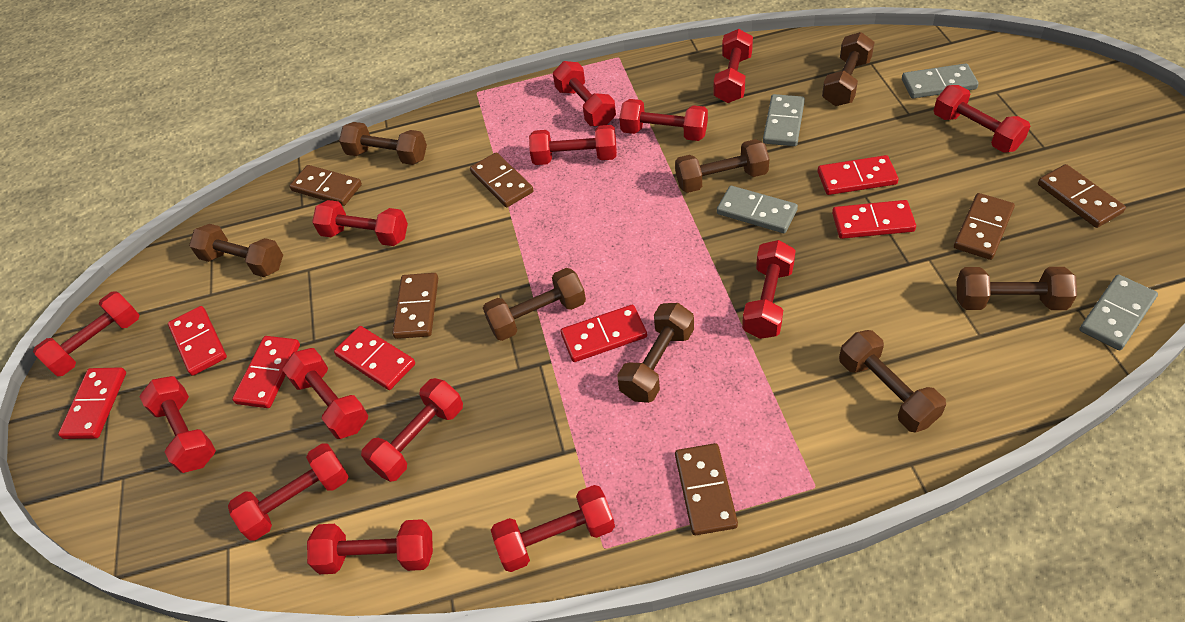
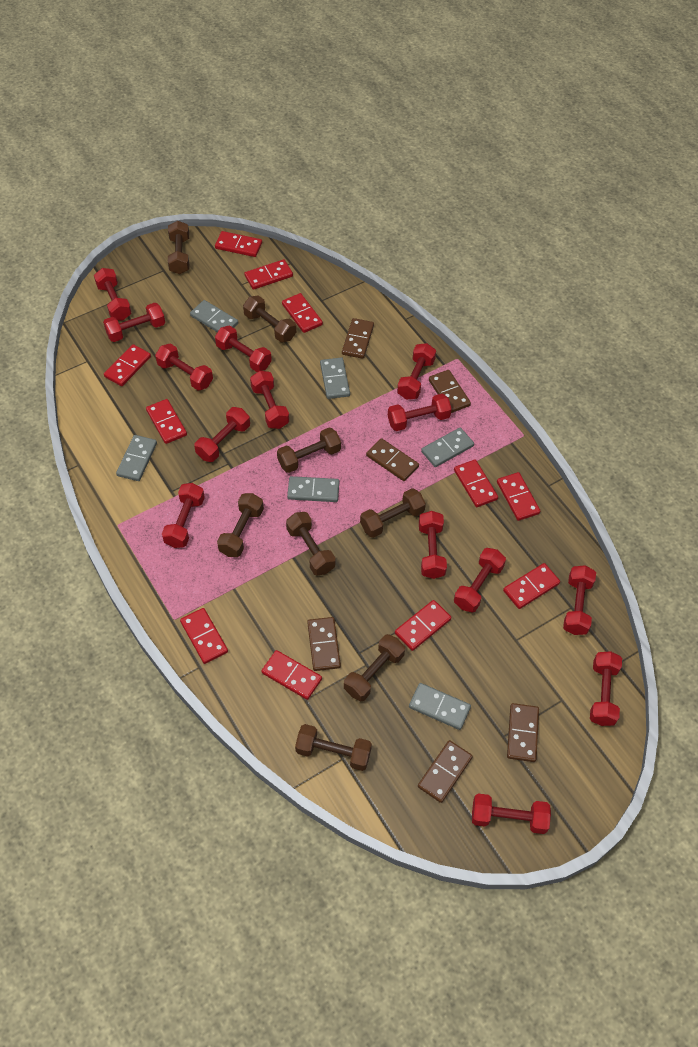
grey domino: 4 -> 6
red domino: 7 -> 11

